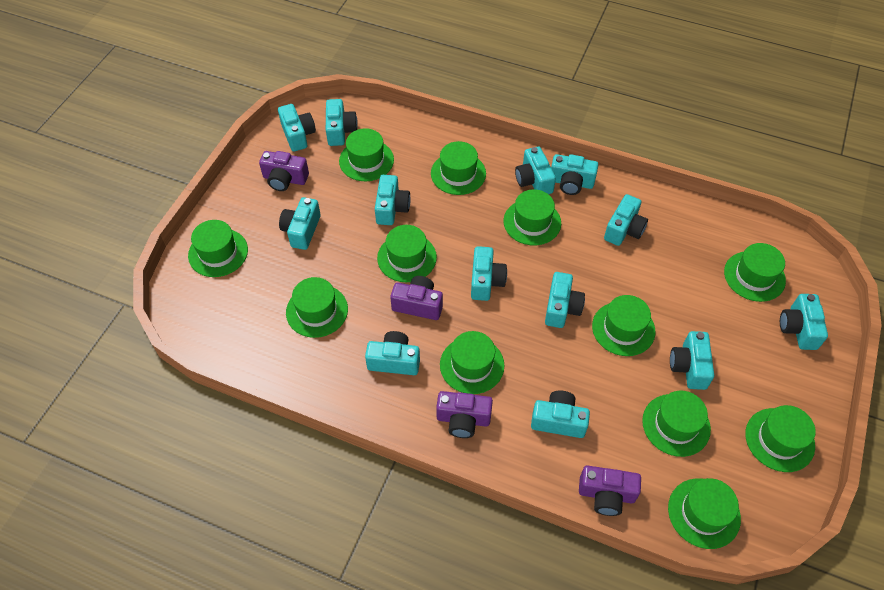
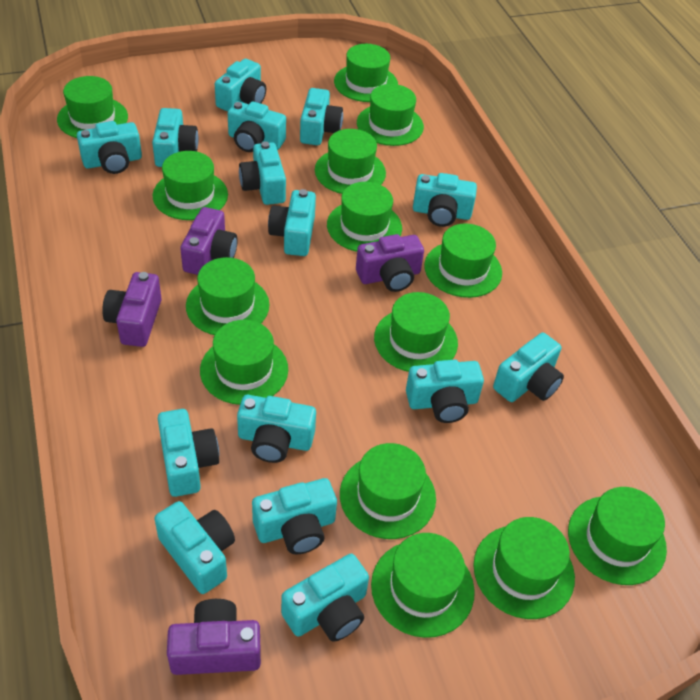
green hat: 12 -> 14
turquoise camera: 13 -> 15

